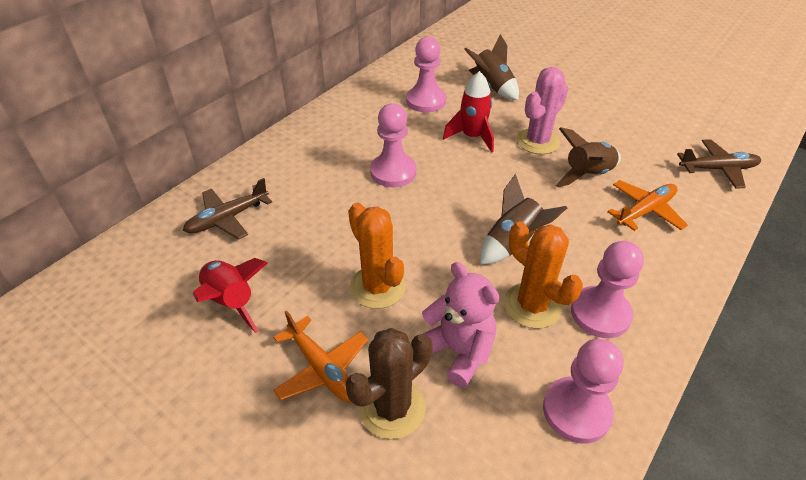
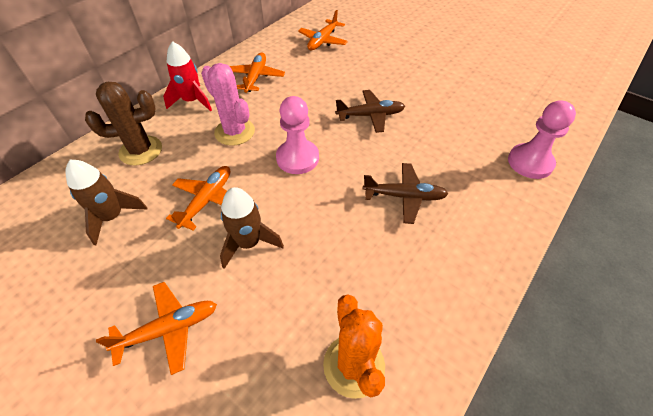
brown rocket: 3 -> 2
orange cactus: 2 -> 1
orange plane: 2 -> 4
pink pawn: 4 -> 2
pink teddy bear: 1 -> 0
red rocket: 2 -> 1

